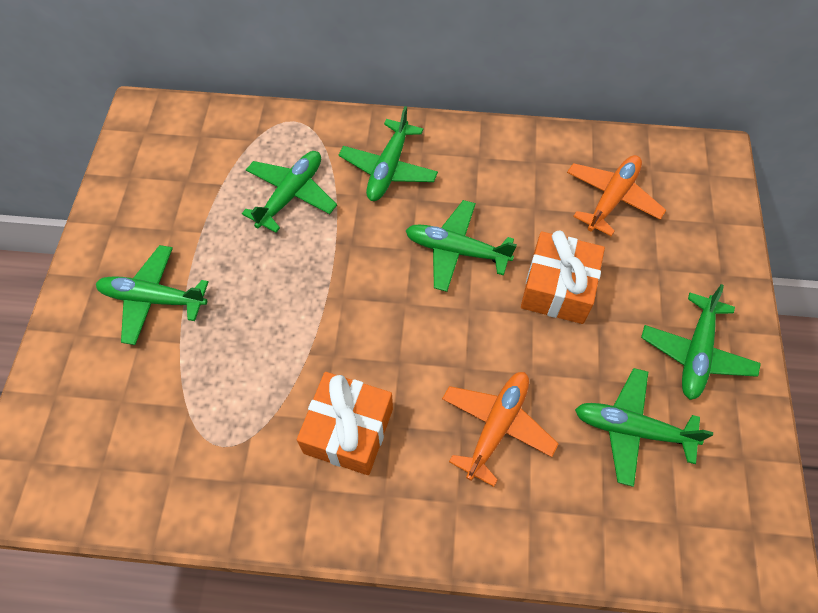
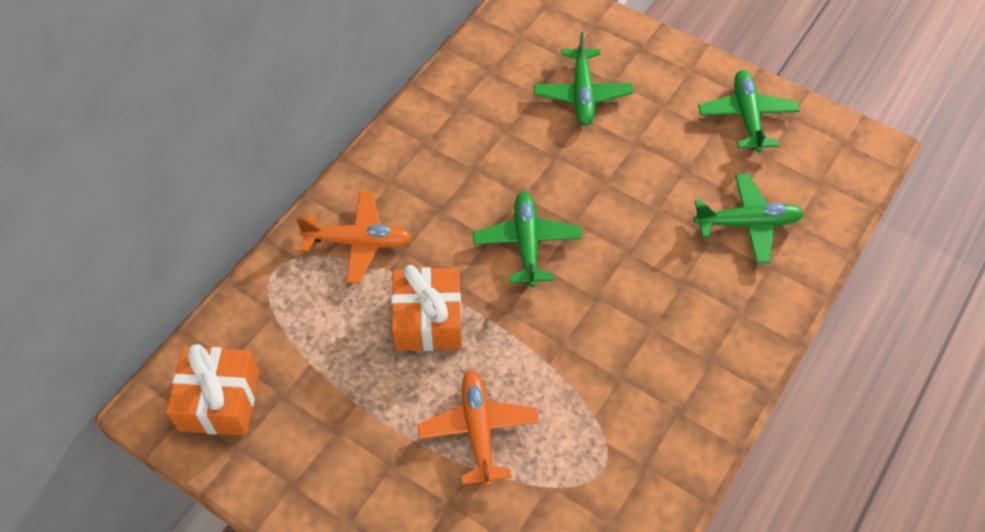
green plane: 6 -> 4

